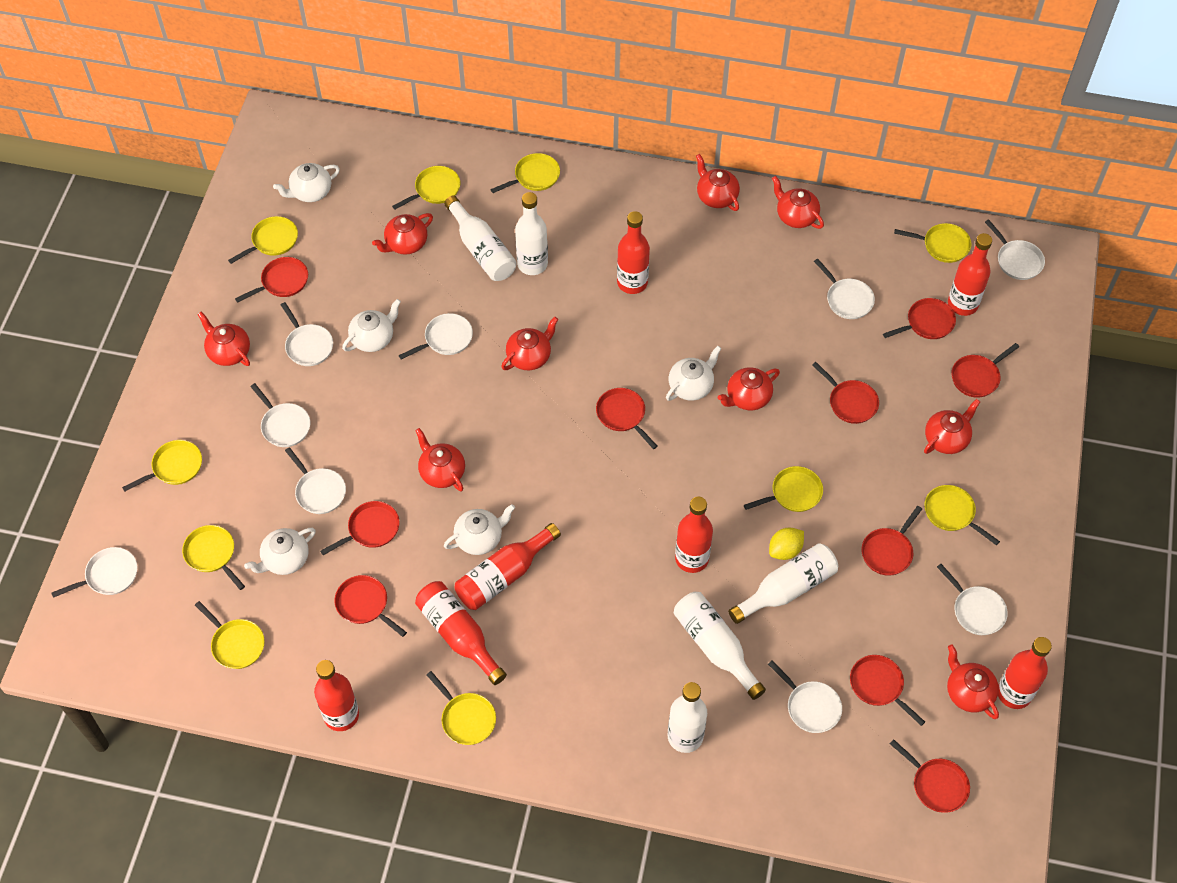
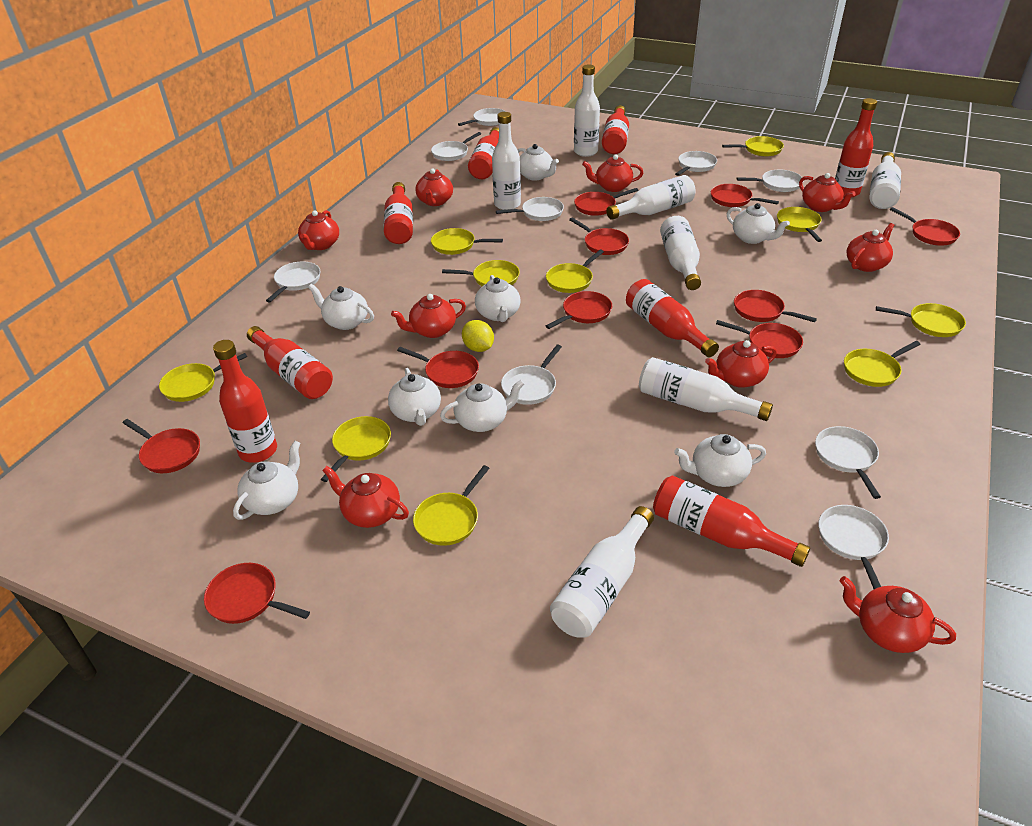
red bottle: 7 -> 8
white bottle: 5 -> 7
white teapot: 5 -> 8

